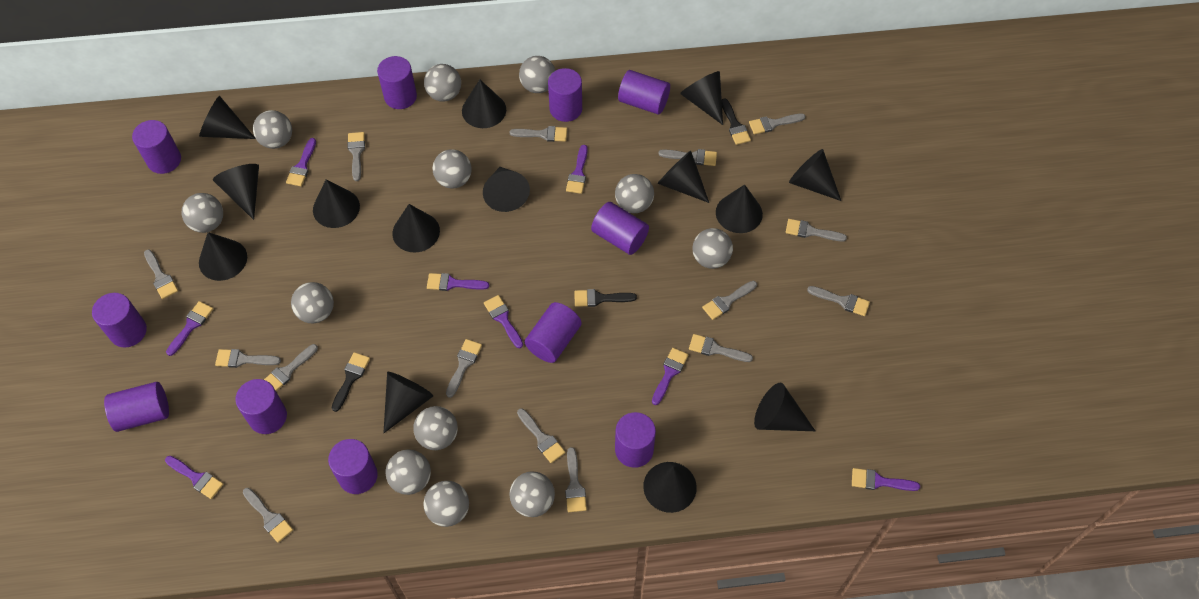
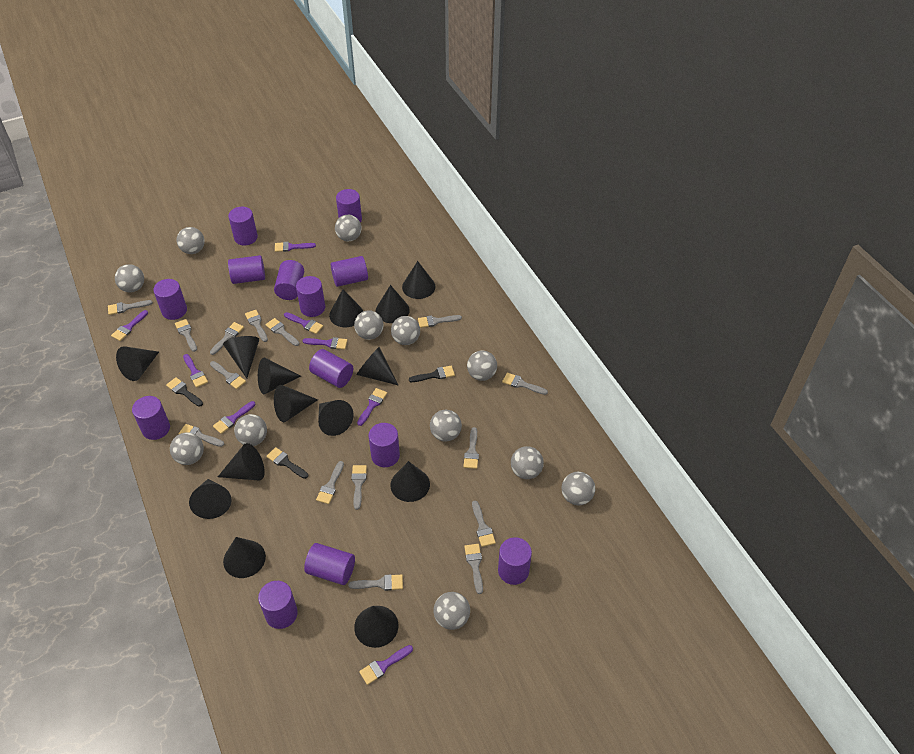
purple cylinder: 11 -> 13

